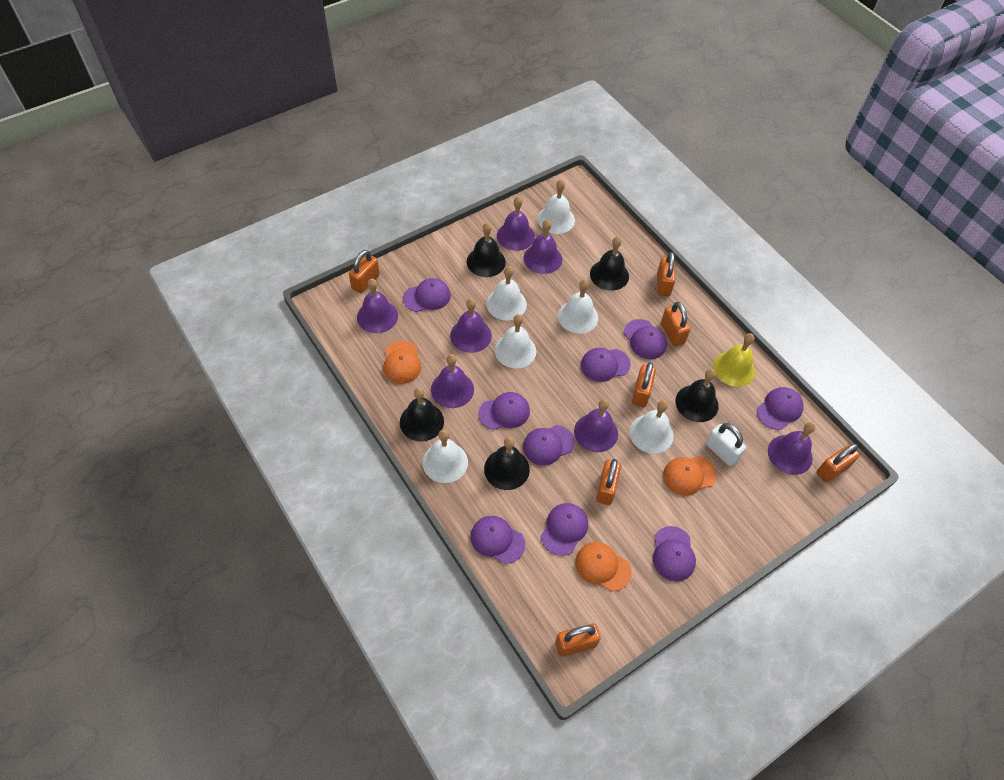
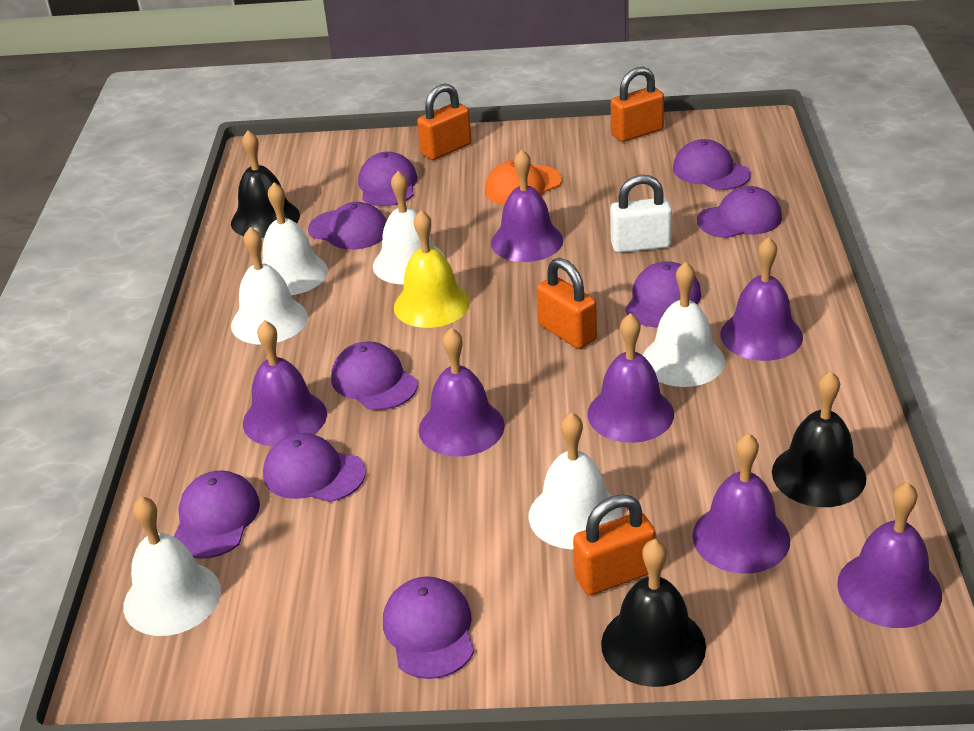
black bell: 5 -> 3
orange cap: 3 -> 1
orange padlock: 7 -> 4

